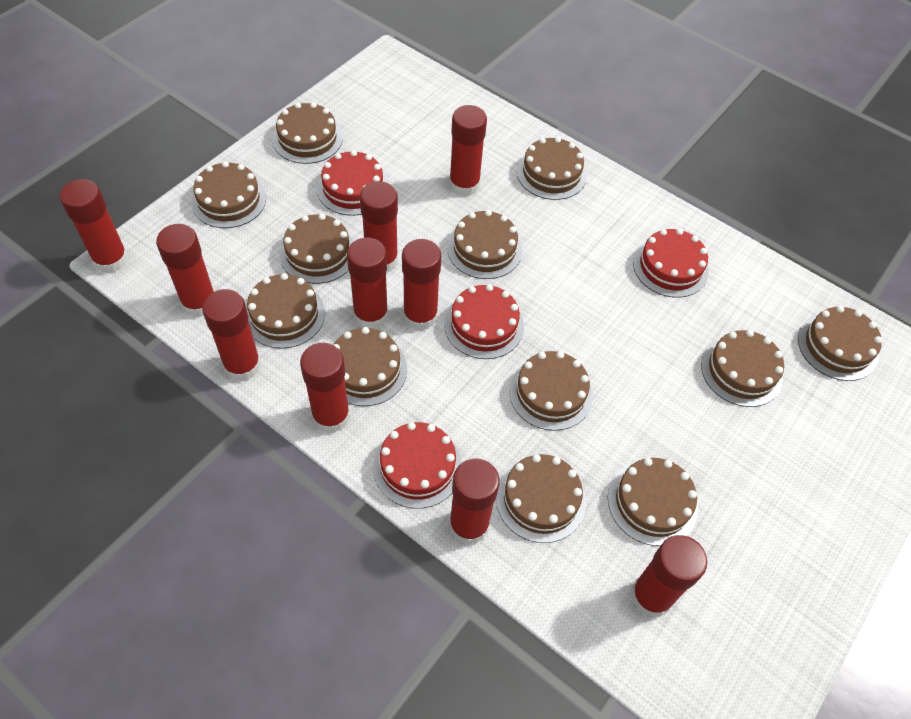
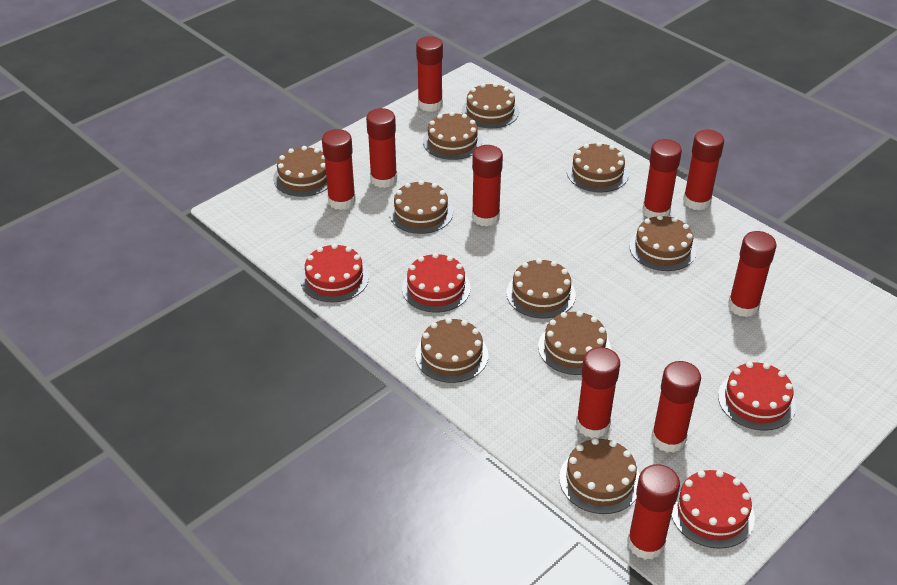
brown cake: 12 -> 10

